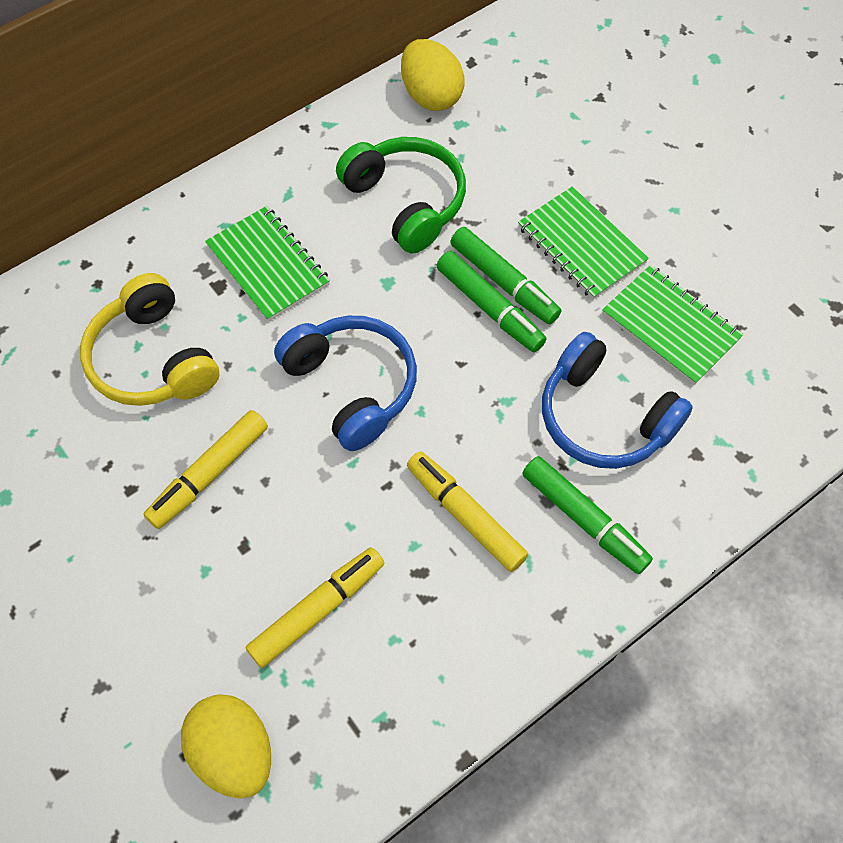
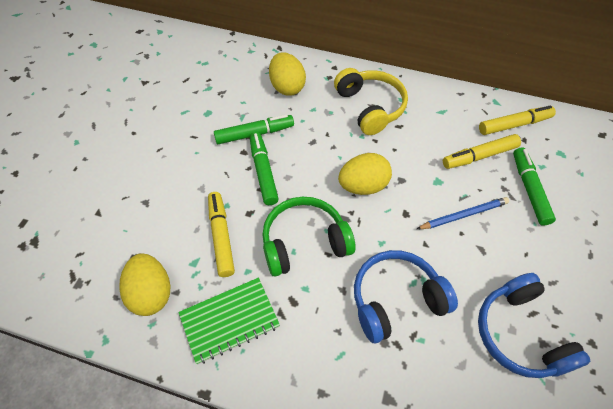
blue pencil: 0 -> 1
green notebook: 3 -> 1
yellow egg: 2 -> 3

